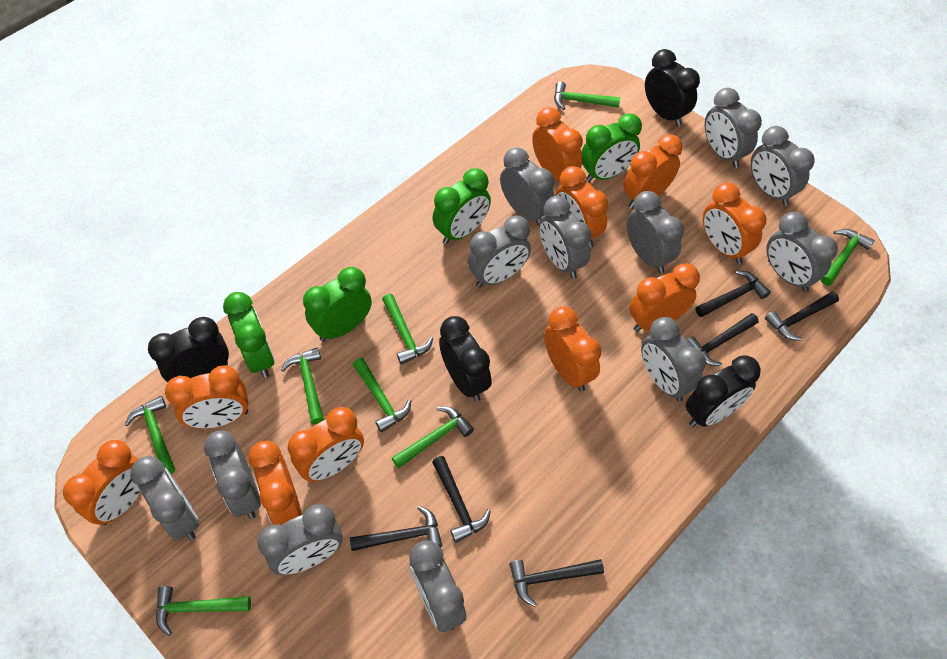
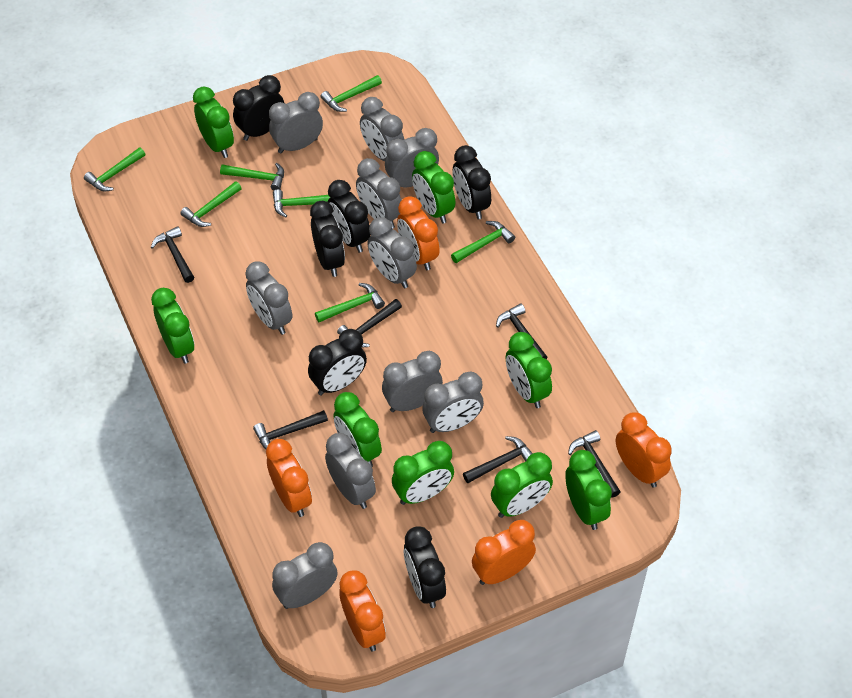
black clock: 4 -> 6
green clock: 4 -> 8
green hammer: 8 -> 7
grey clock: 12 -> 10
orange clock: 10 -> 5

